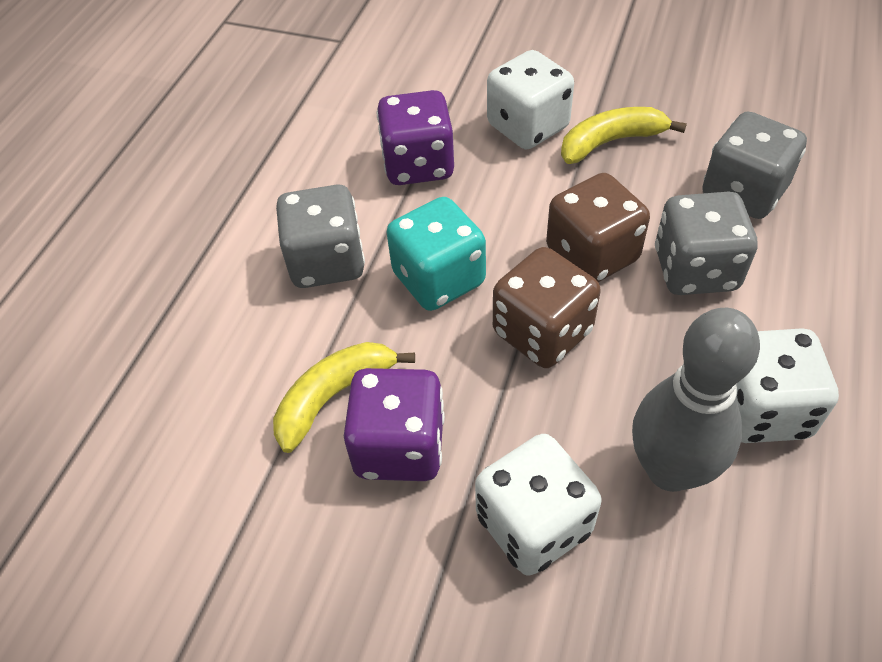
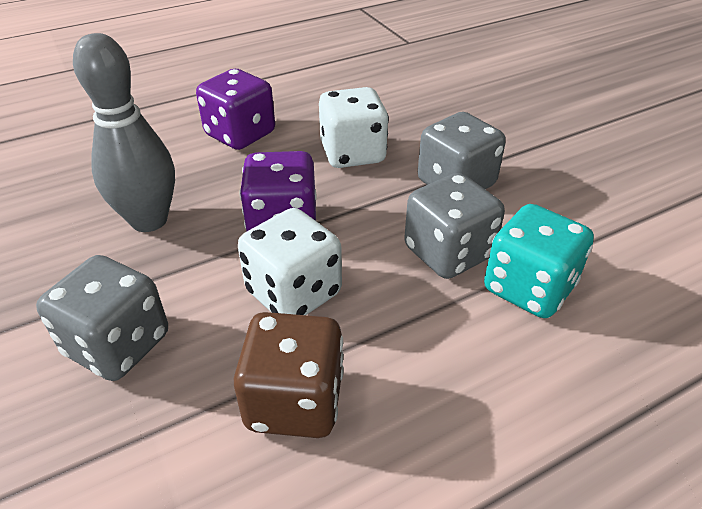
brown dice: 2 -> 1
white dice: 3 -> 2
yellow banana: 2 -> 0

